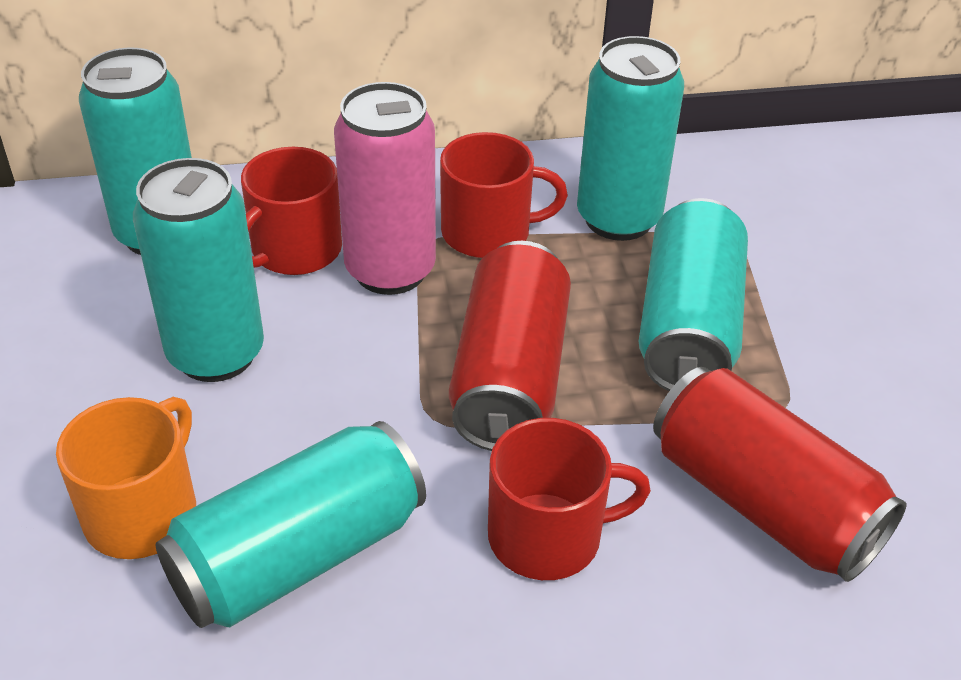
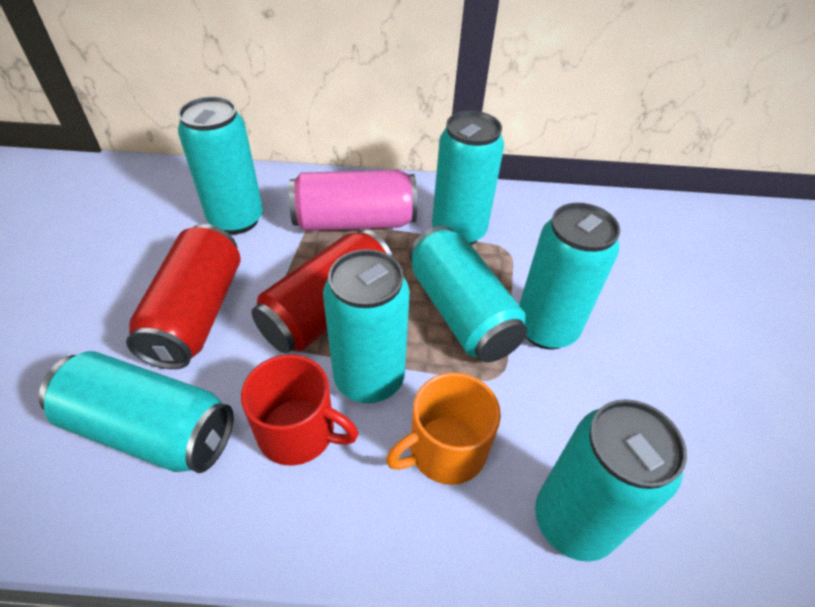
red mug: 3 -> 1
turquoise can: 5 -> 7

